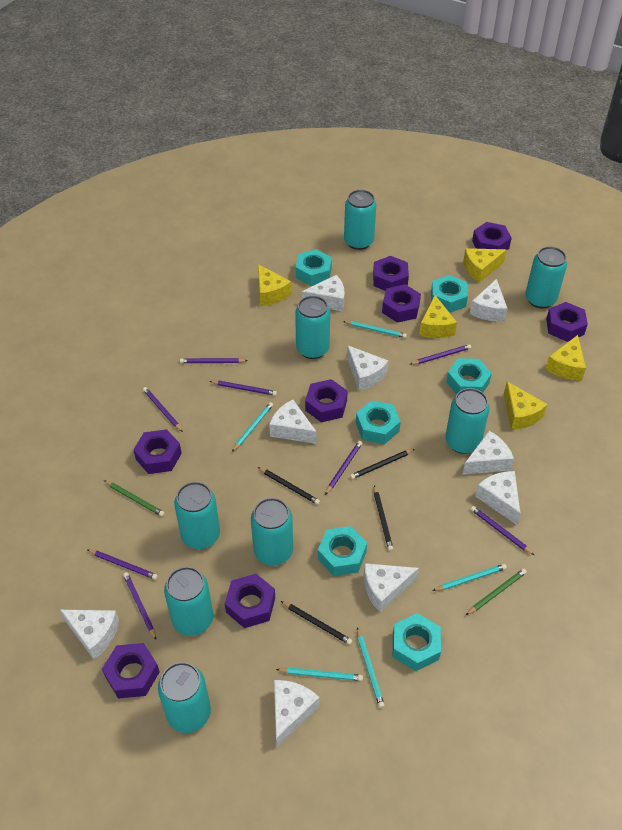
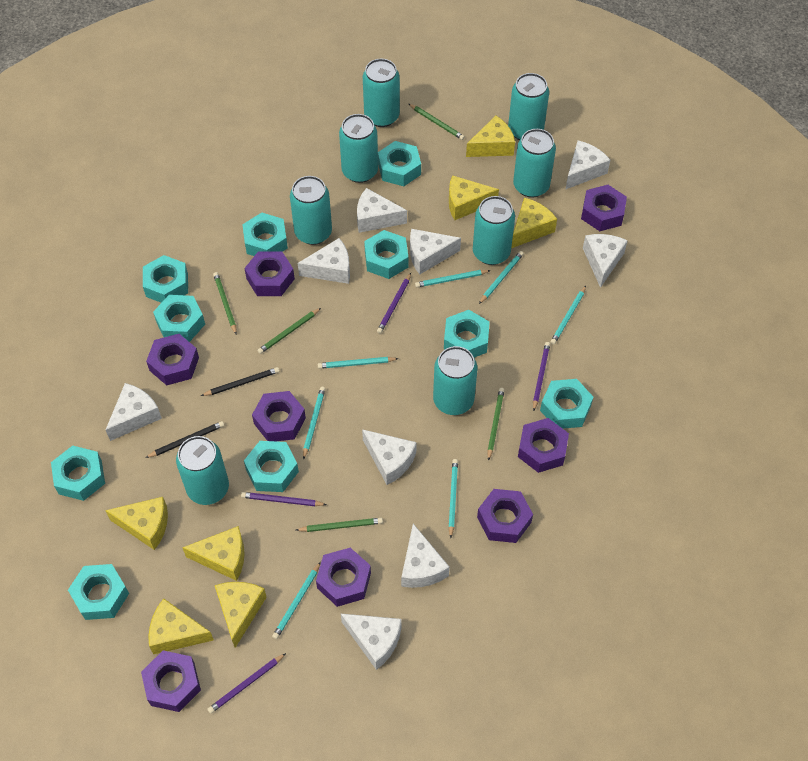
black pencil: 4 -> 2
green pencil: 2 -> 5
purple pencil: 8 -> 4
turquoise nut: 6 -> 10
turquoise pencil: 5 -> 7
yellow cheese: 5 -> 7

